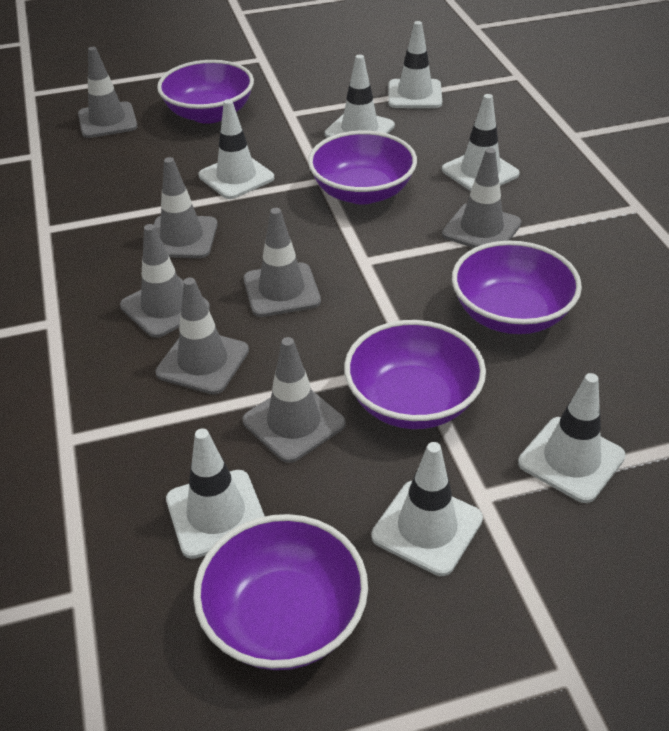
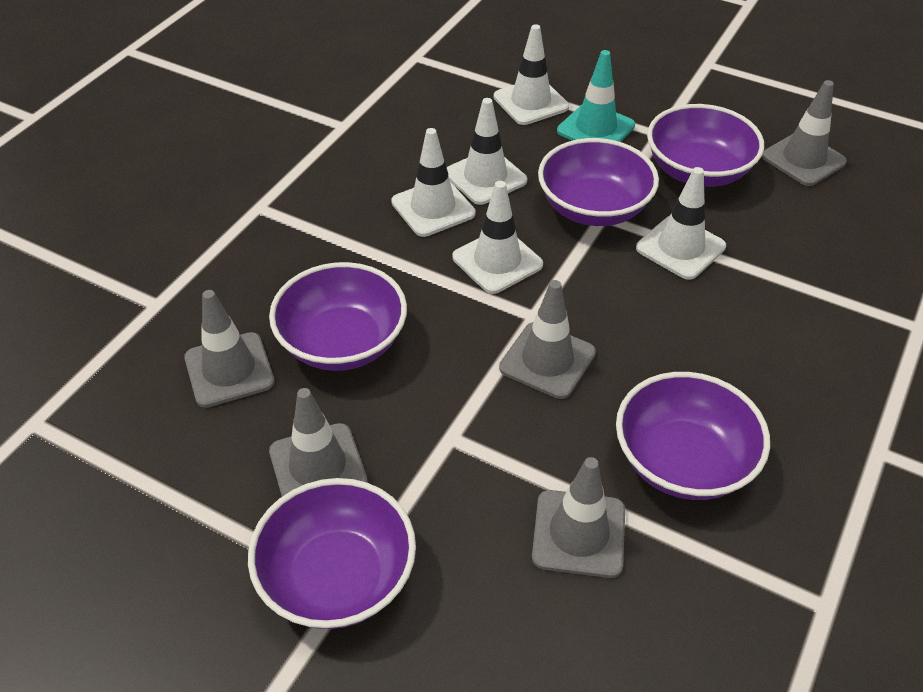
grey traffic cone: 7 -> 5
turquoise traffic cone: 0 -> 1
white traffic cone: 7 -> 5

